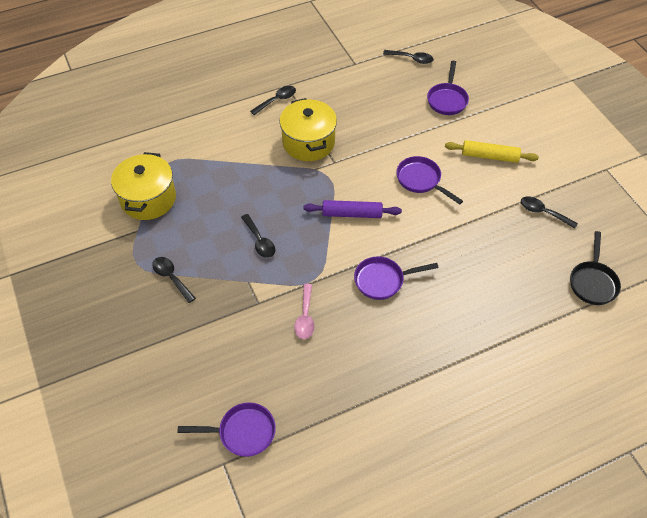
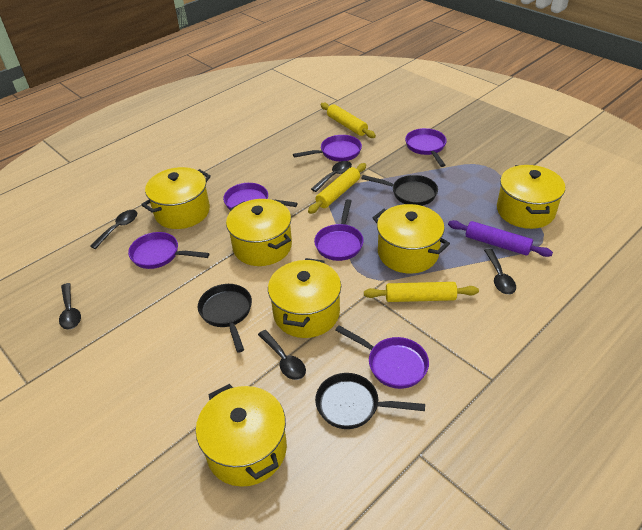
black pan: 1 -> 3
pink spoon: 1 -> 0
purple pan: 4 -> 6
yellow pot: 2 -> 6
yellow rolling pin: 1 -> 3

